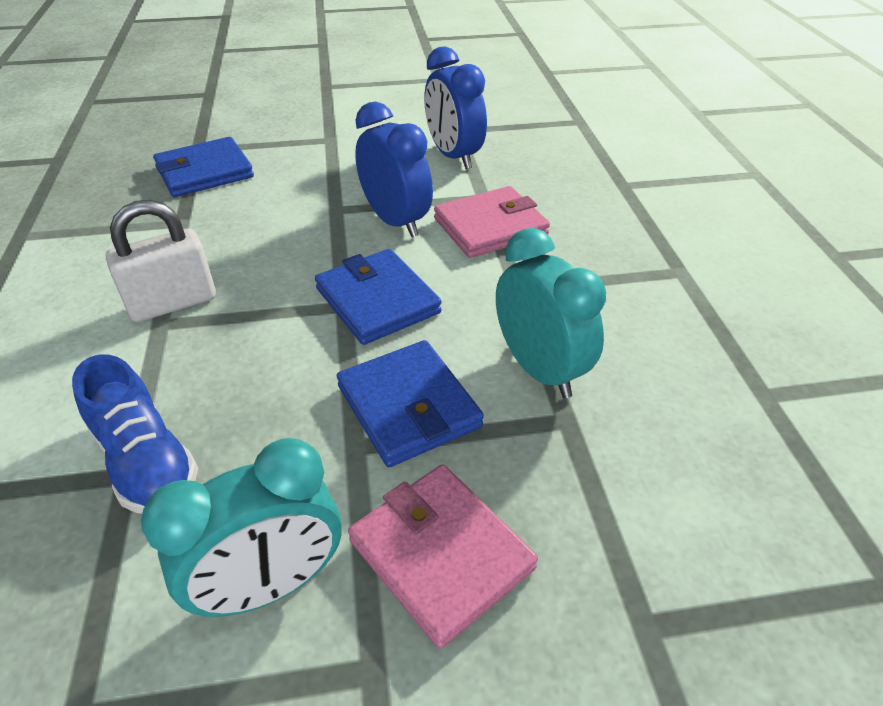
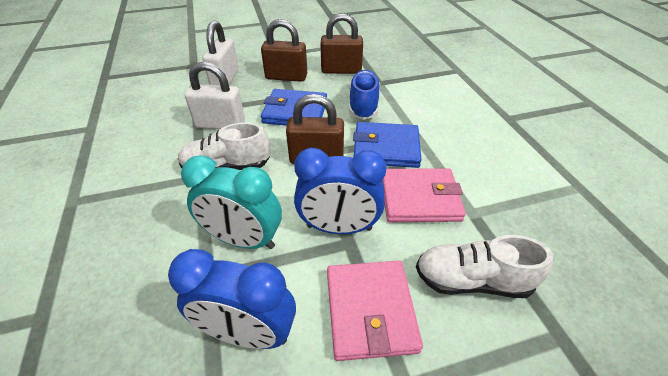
blue wallet: 3 -> 2
brown padlock: 0 -> 3
turquoise clock: 2 -> 1
white padlock: 1 -> 2
white shoe: 0 -> 2

